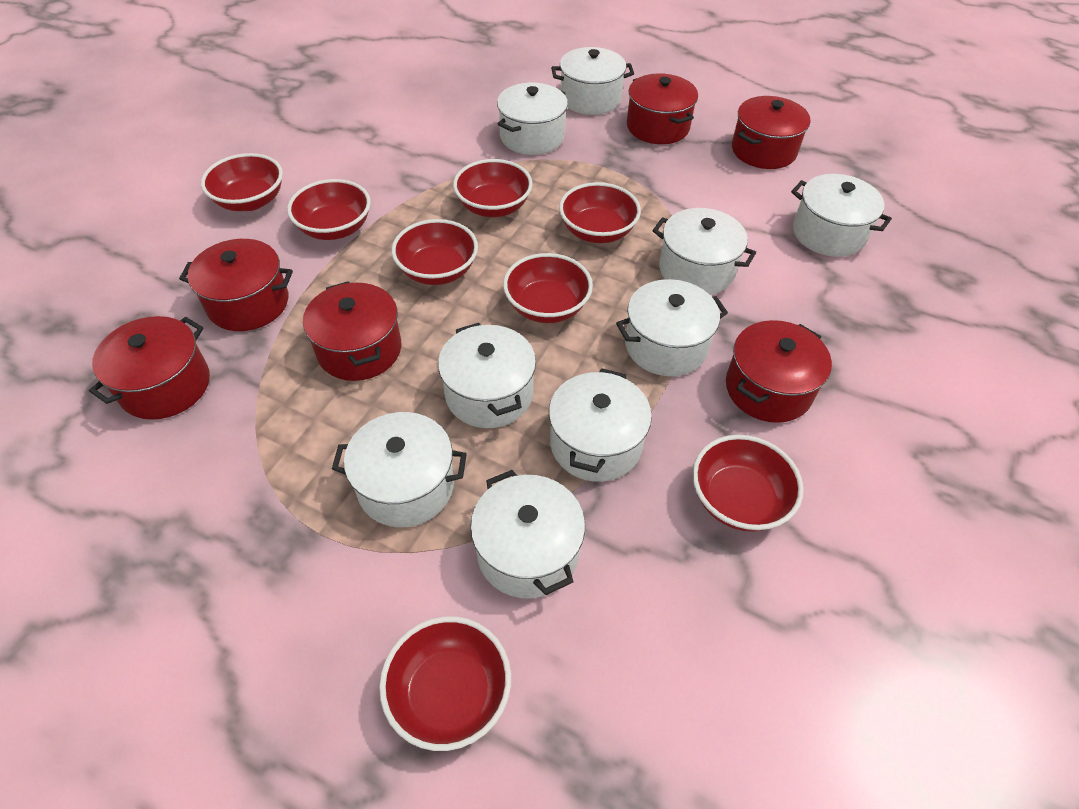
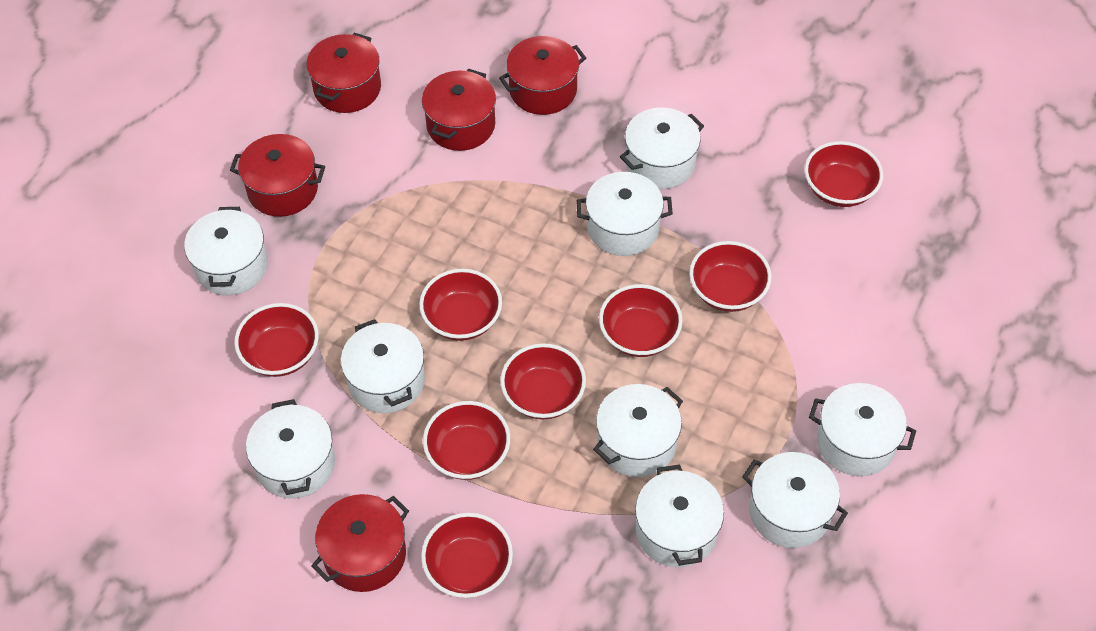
red pot: 6 -> 5

